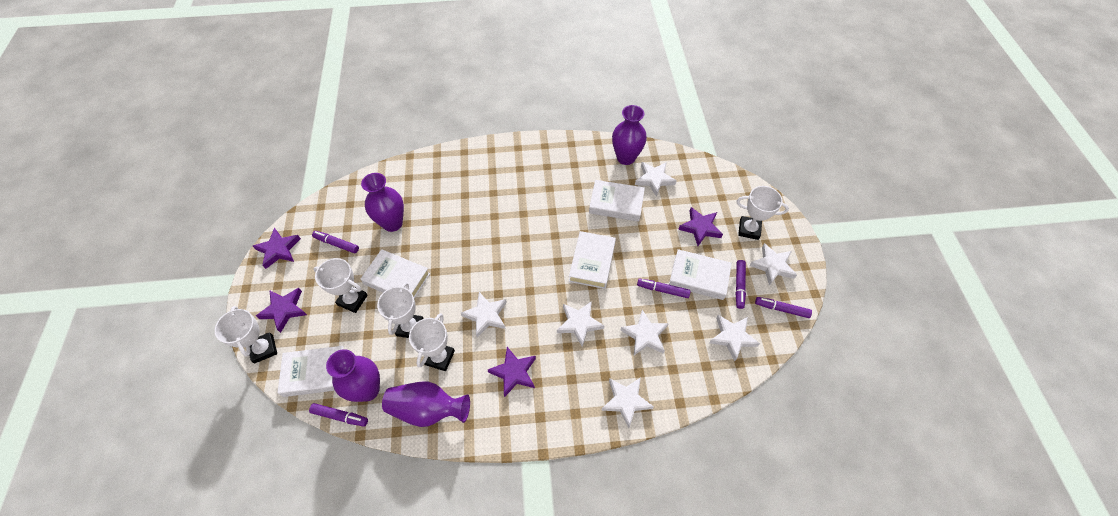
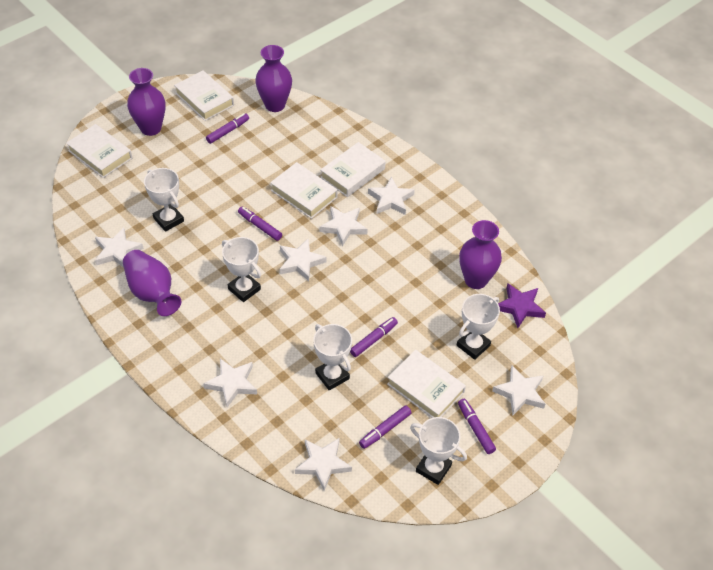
purple star: 4 -> 1

